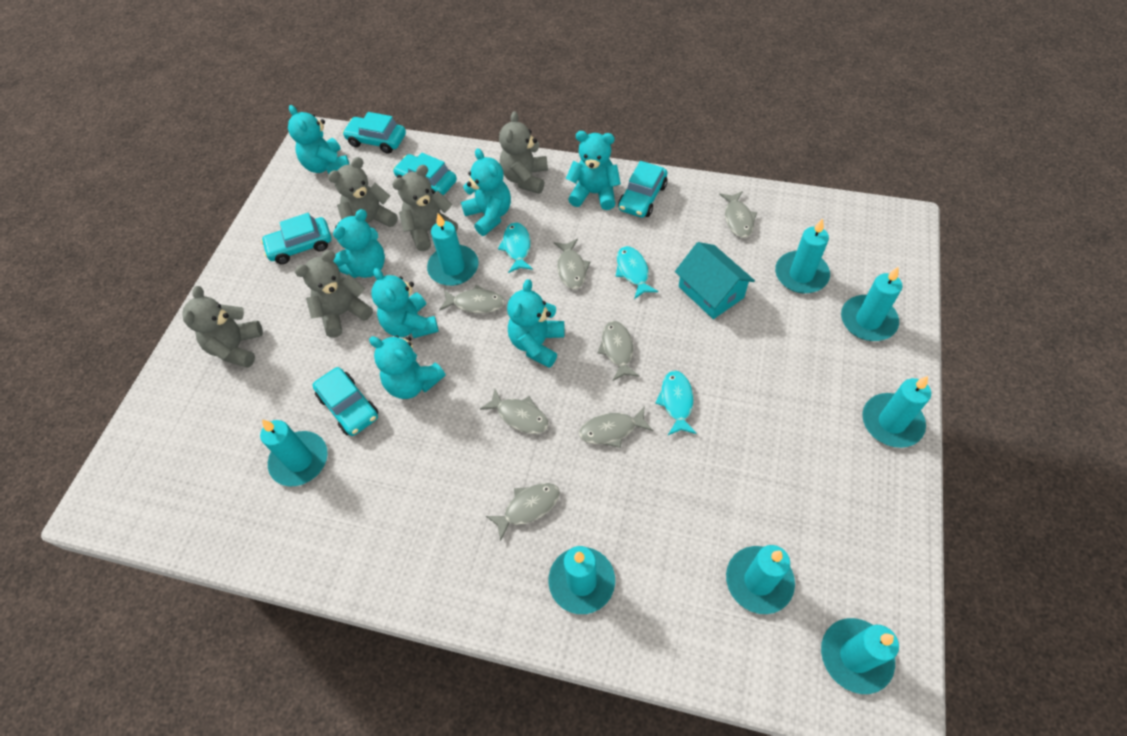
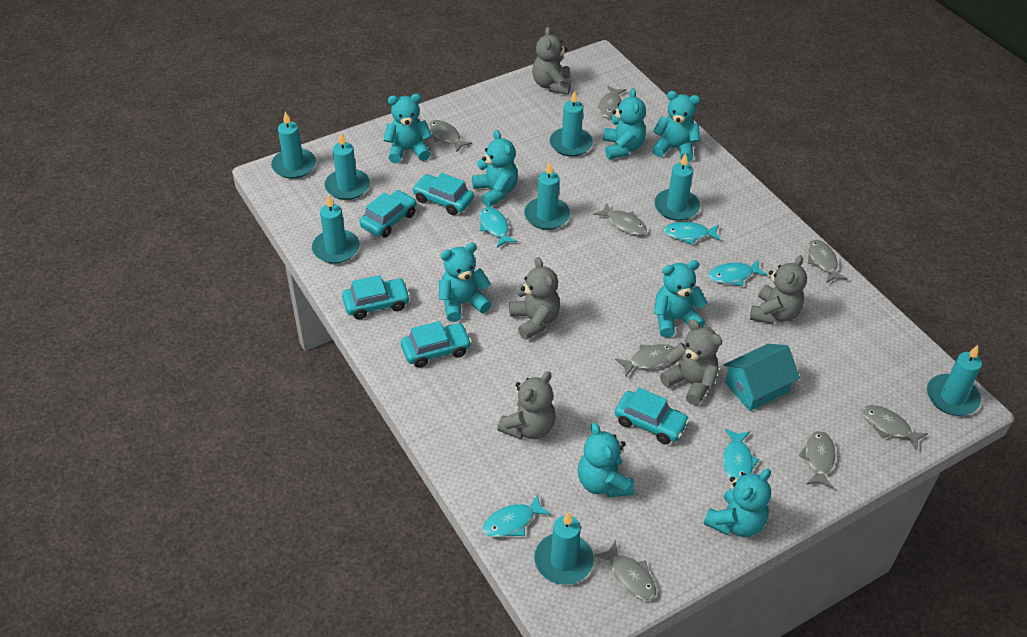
grey fish: 7 -> 8
turquoise fish: 3 -> 5
turquoise teddy bear: 7 -> 8

